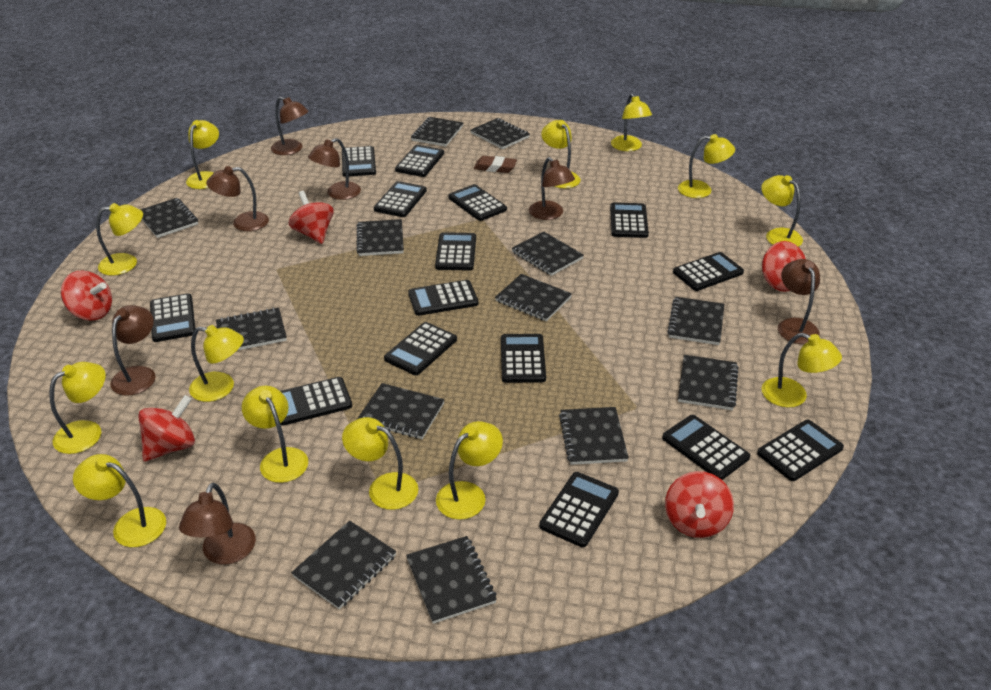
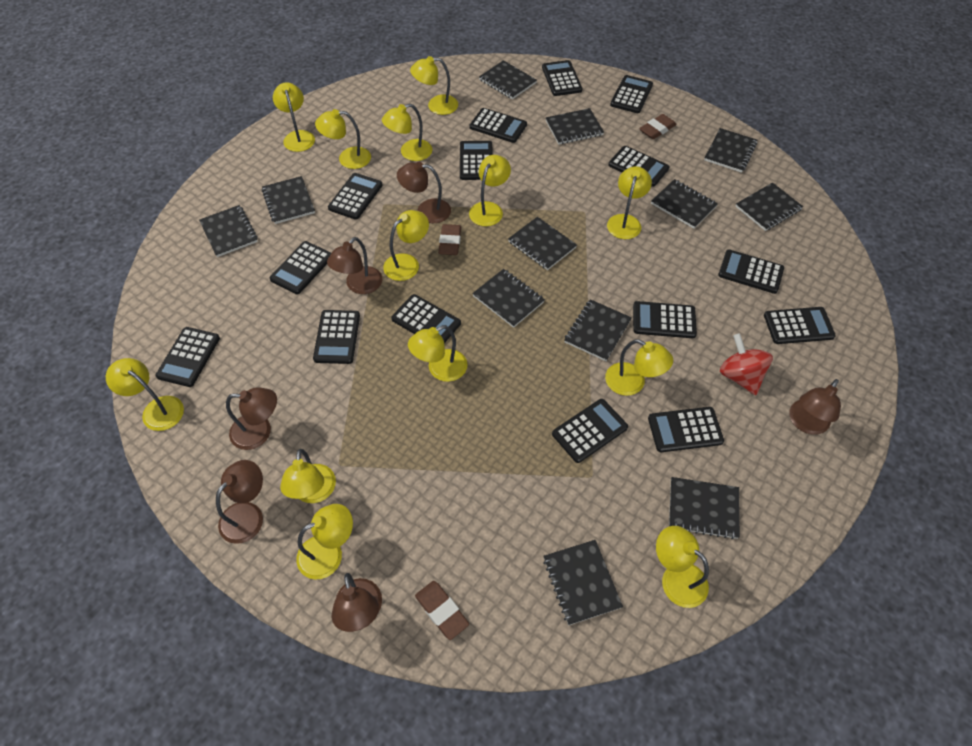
black notebook: 13 -> 12
brown eraser: 1 -> 3
brown lamp: 7 -> 6
red spinning top: 5 -> 1

